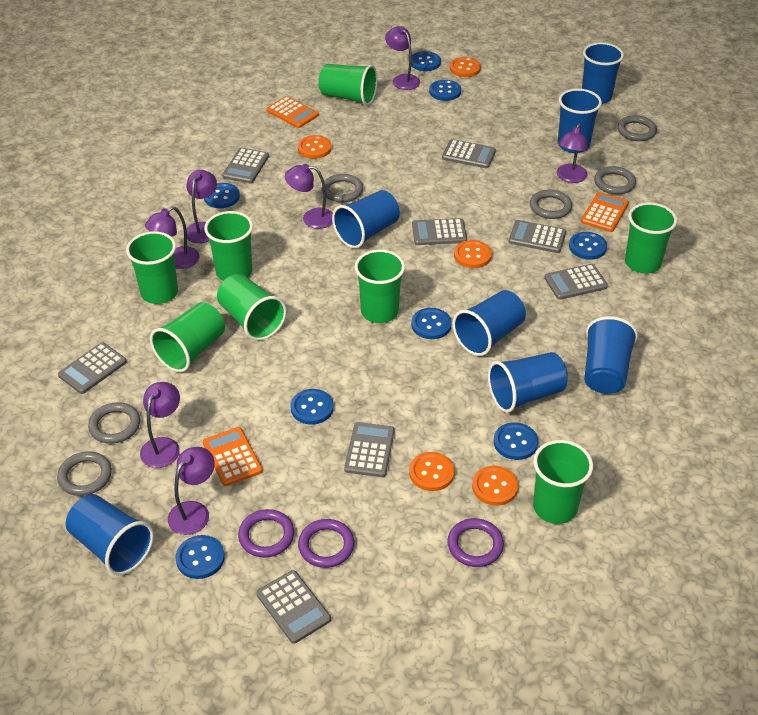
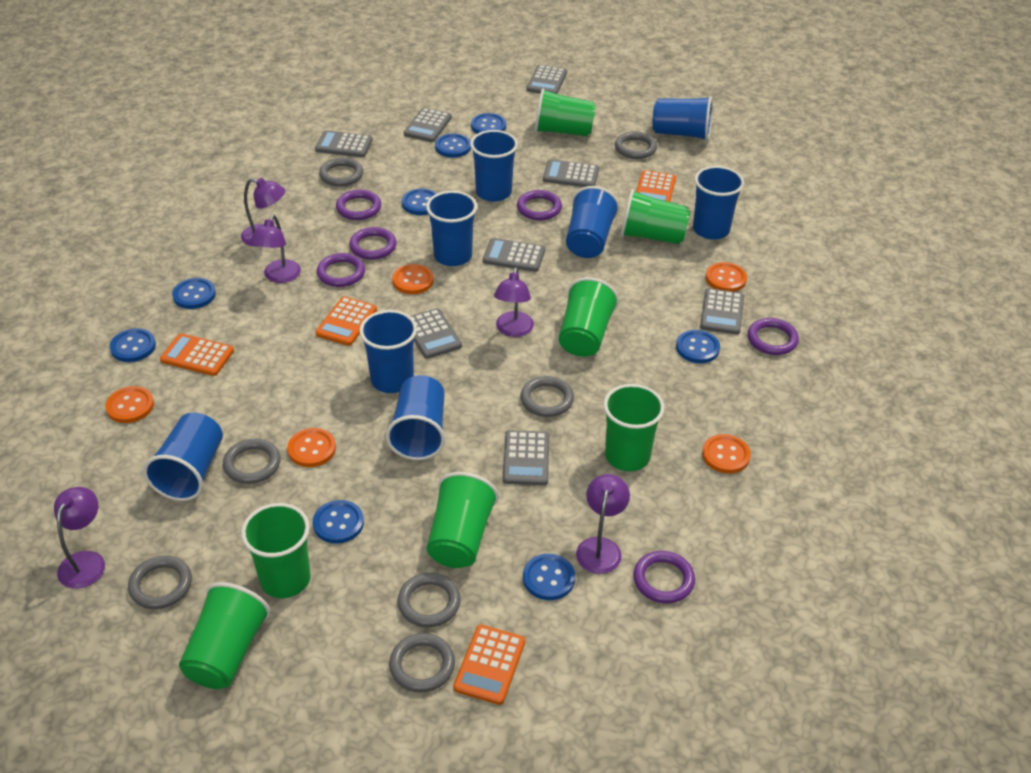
blue cup: 7 -> 8
green cup: 8 -> 7
grey ring: 6 -> 7
orange calculator: 3 -> 4
purple lamp: 7 -> 5
purple ring: 3 -> 6

